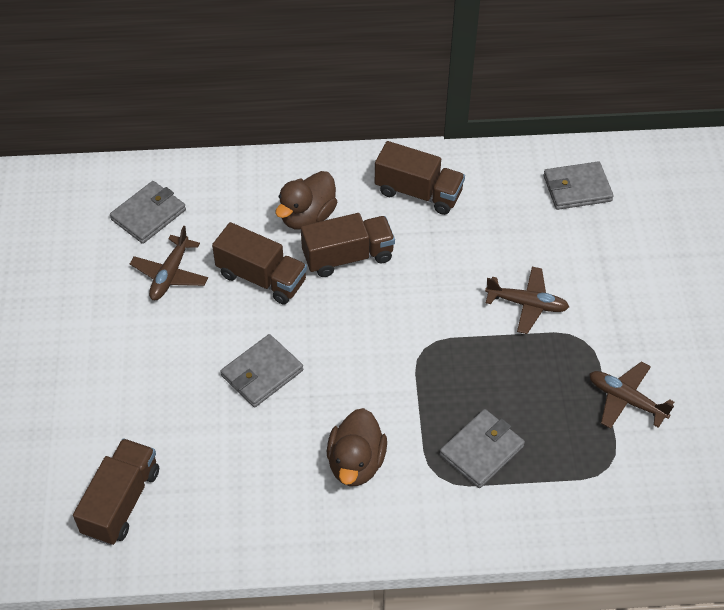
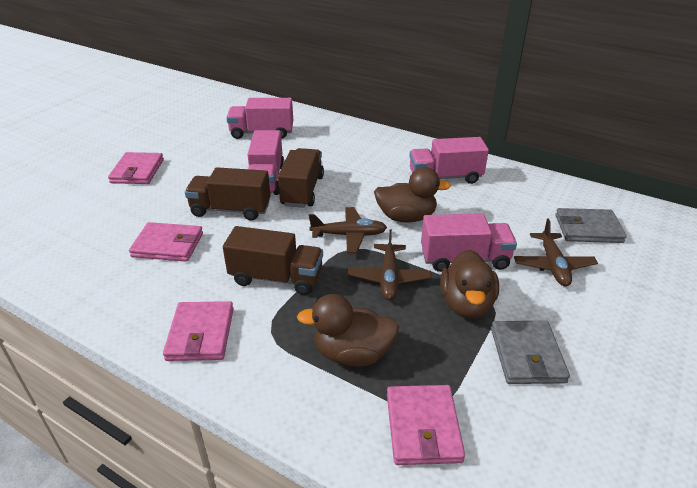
brown duck: 2 -> 3
brown truck: 4 -> 3
grey wallet: 4 -> 2
pink truck: 0 -> 4
pink wallet: 0 -> 4

